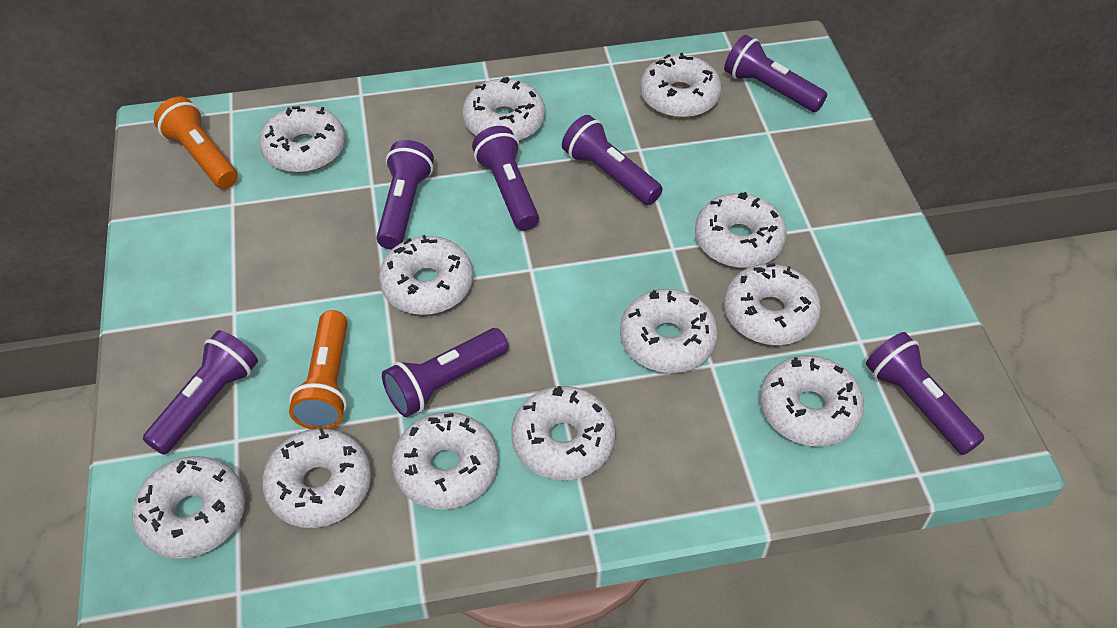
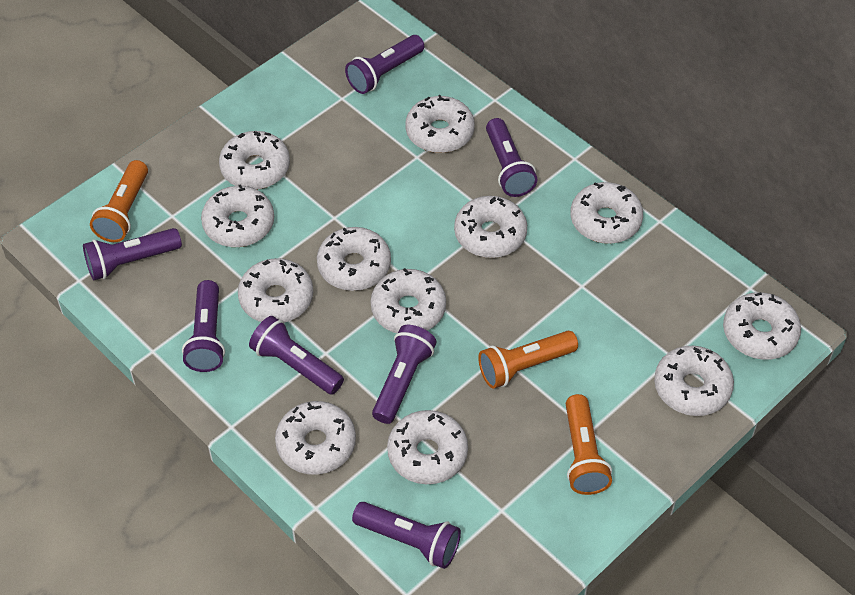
orange flashlight: 2 -> 3

